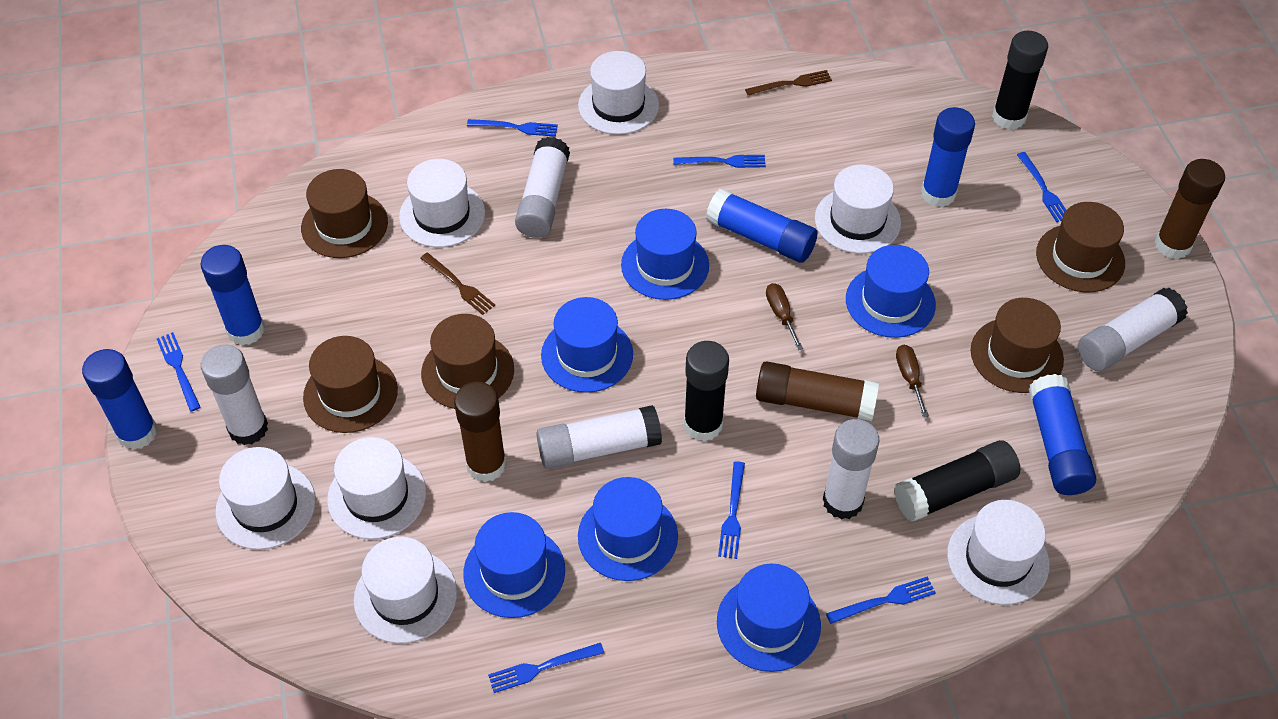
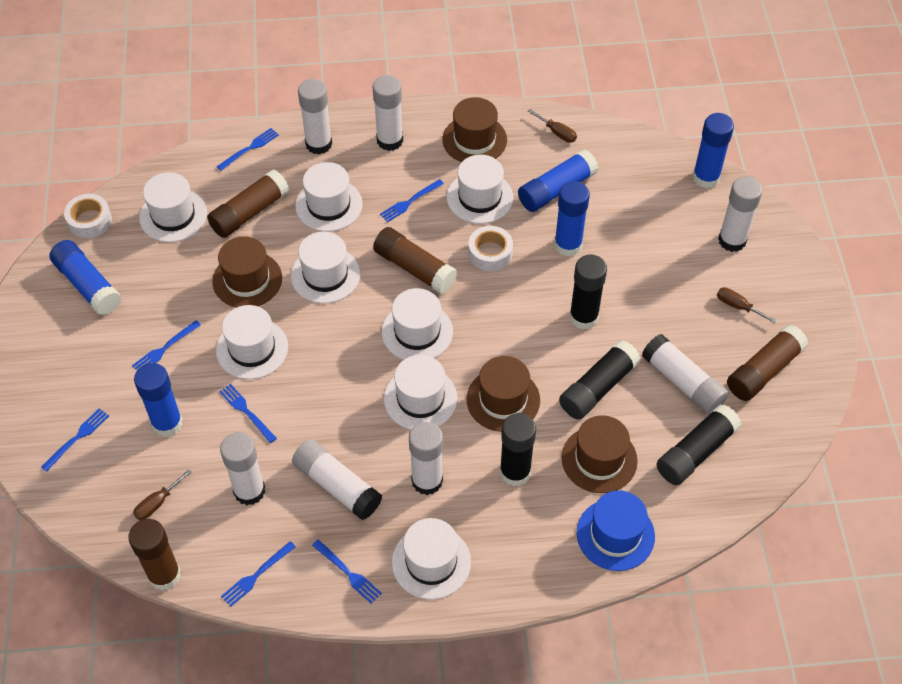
black glue stick: 3 -> 4
blue hat: 6 -> 1
brown fork: 2 -> 0
brown glue stick: 3 -> 4
brown hat: 5 -> 4
brown screwdriver: 2 -> 3
white glue stick: 5 -> 7
white hat: 7 -> 8
white tape: 0 -> 2

